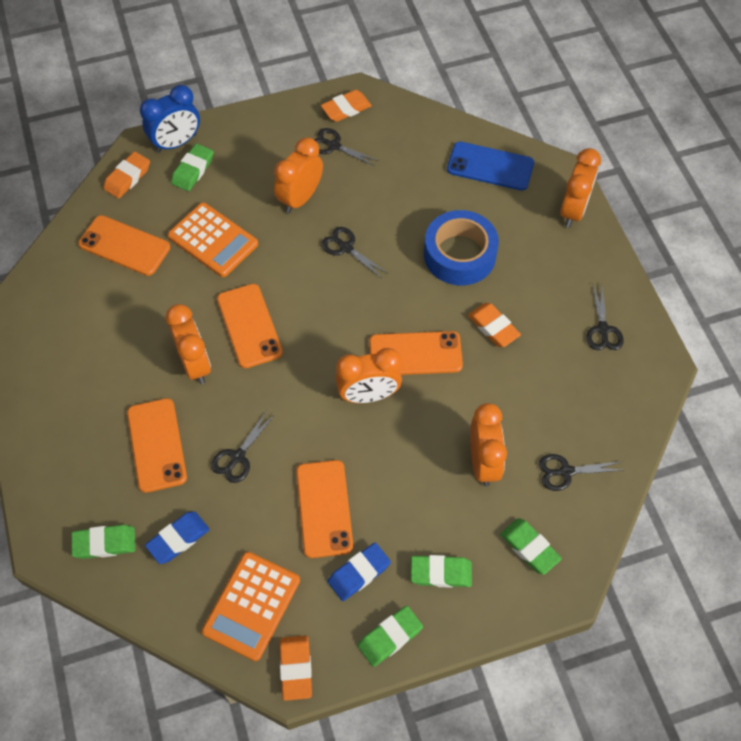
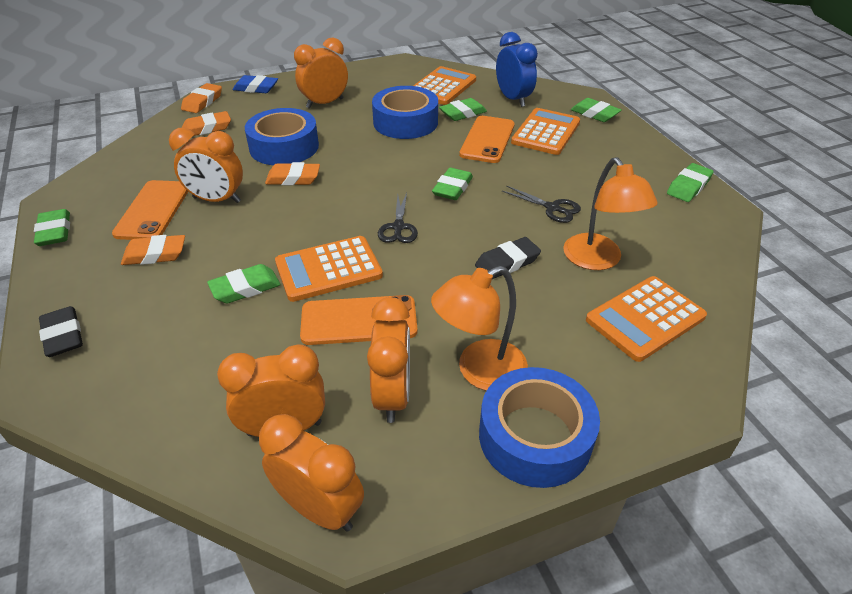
black eraser: 0 -> 2
black scissors: 5 -> 2
blue eraser: 2 -> 1
blue phone: 1 -> 0
blue tape: 1 -> 3
green eraser: 5 -> 6
orange calculator: 2 -> 4
orange lamp: 0 -> 2
orange phone: 5 -> 3

